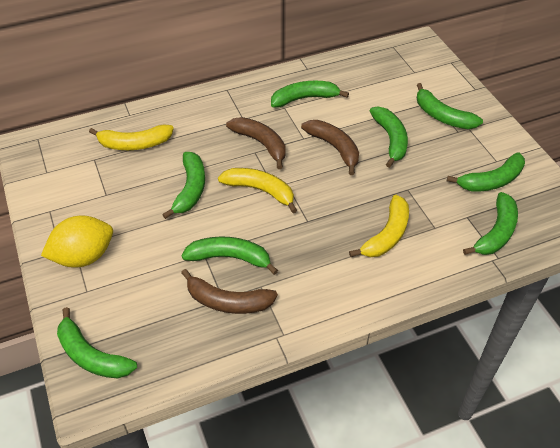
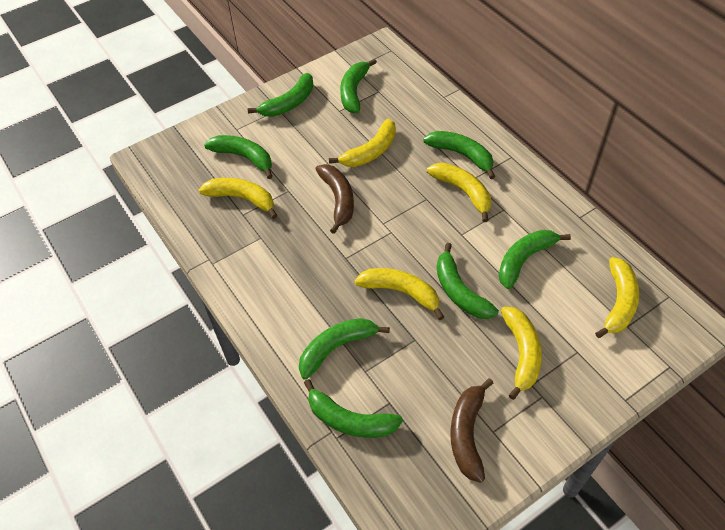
brown banana: 3 -> 2
yellow banana: 3 -> 6
yellow lemon: 1 -> 0

